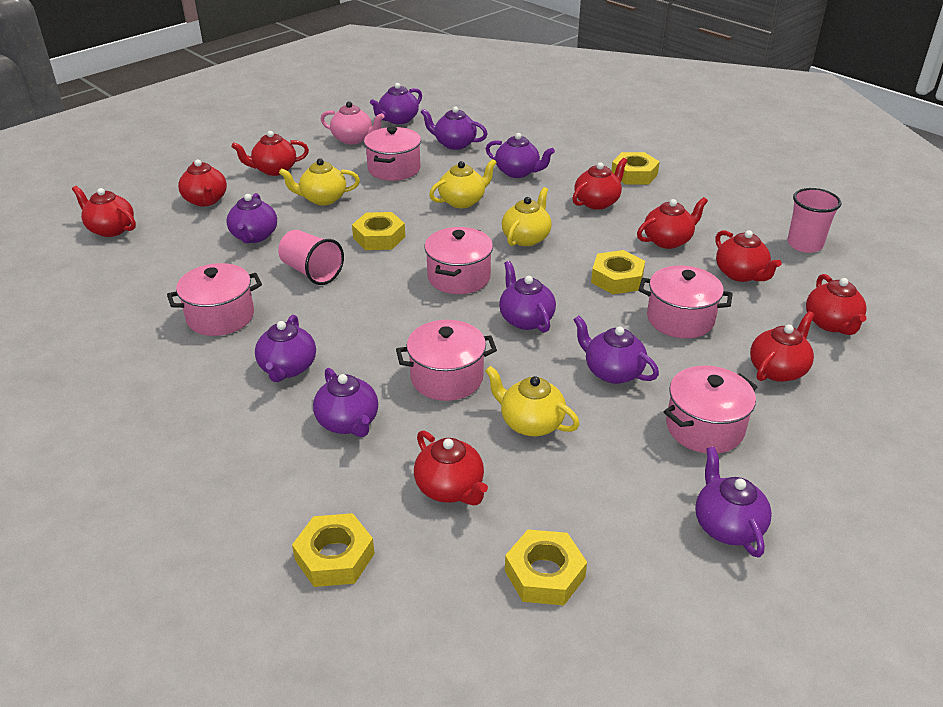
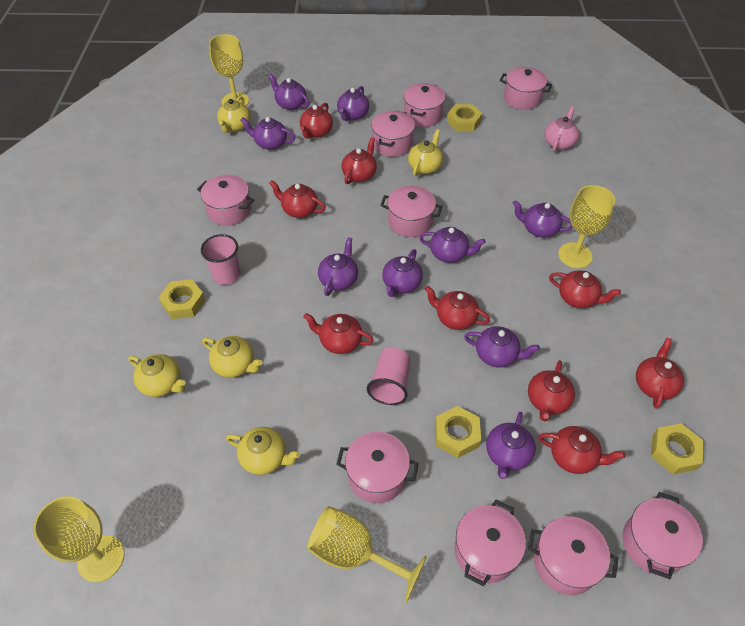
pink pot: 6 -> 9
yellow goblet: 0 -> 4
yellow nut: 5 -> 4
yellow teapot: 4 -> 5

